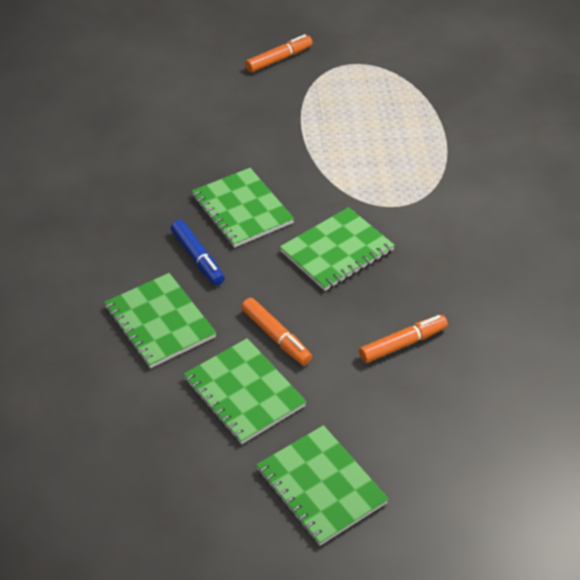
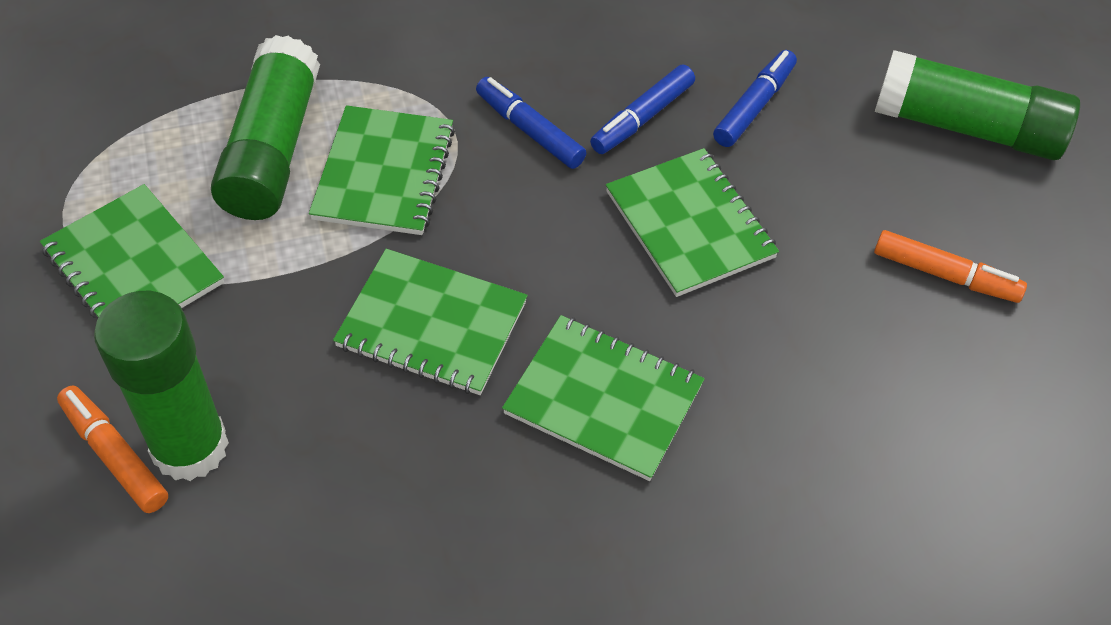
blue marker: 1 -> 3
green glue stick: 0 -> 3
orange marker: 3 -> 2

